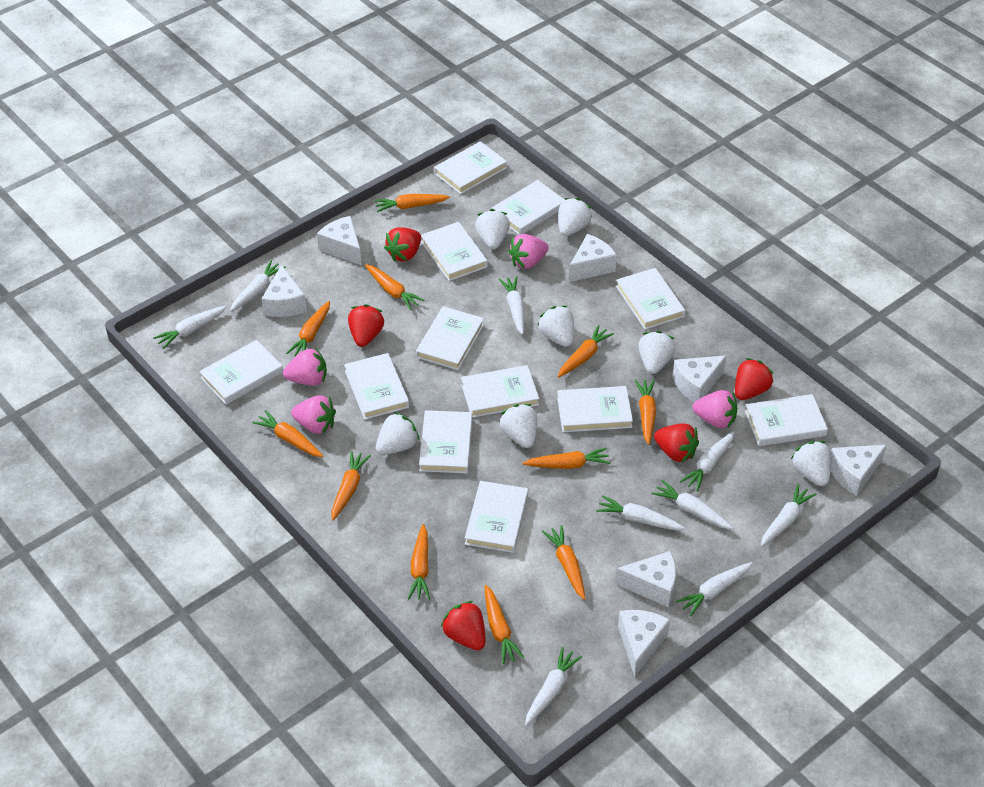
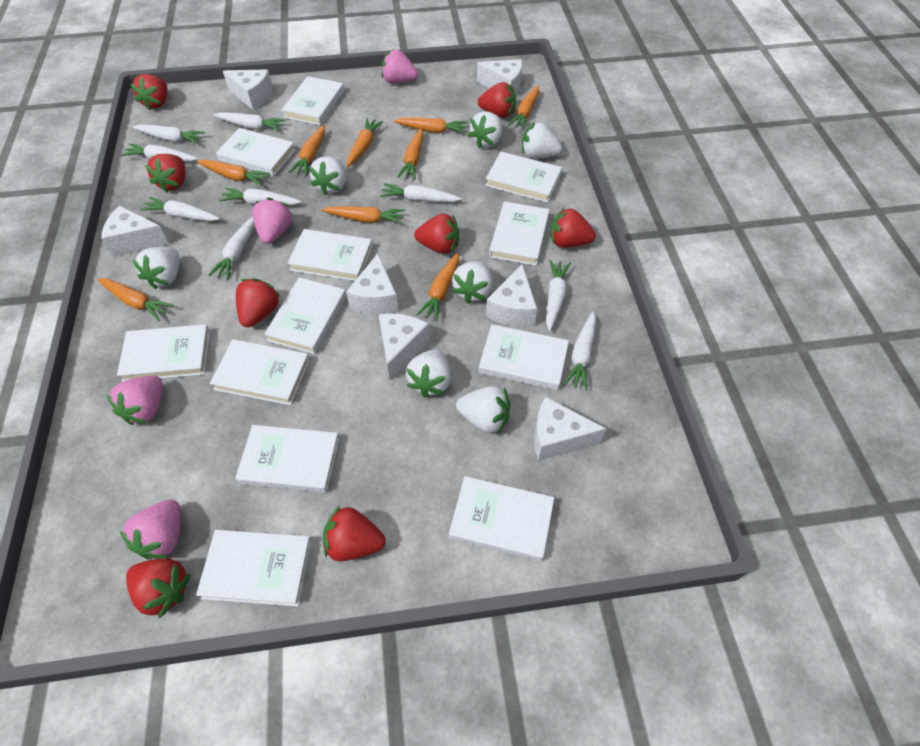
orange carrot: 11 -> 9
red strawberry: 5 -> 8

